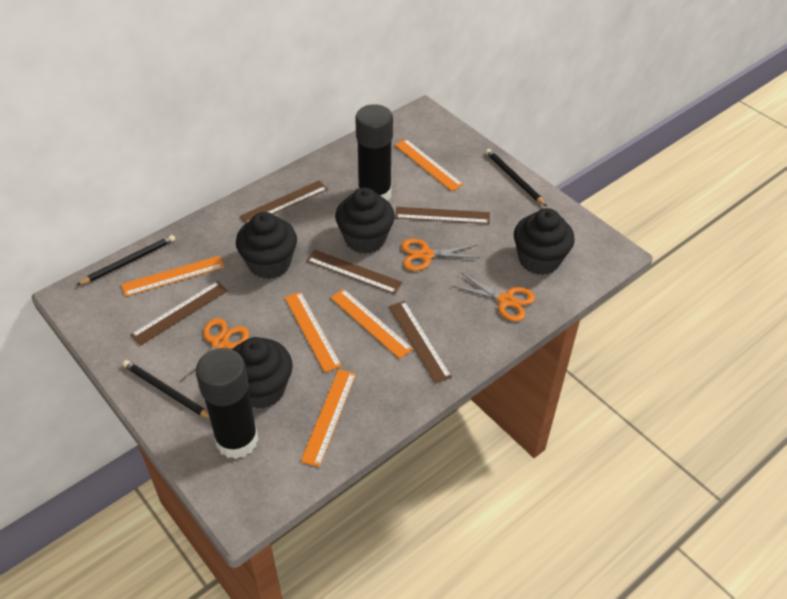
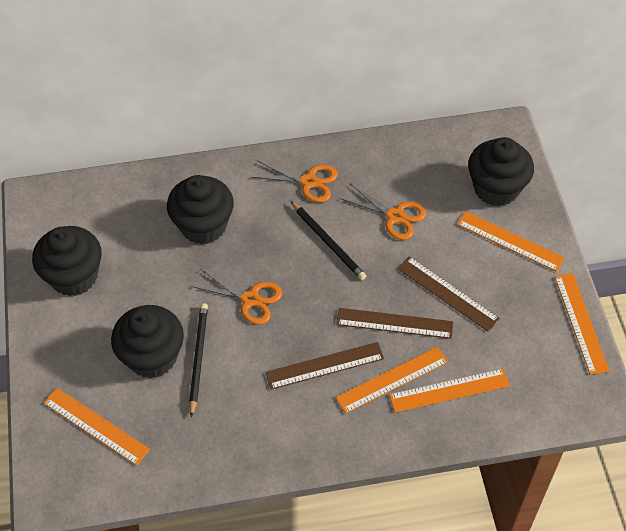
black glue stick: 2 -> 0
black pencil: 3 -> 2
brown ruler: 5 -> 3

